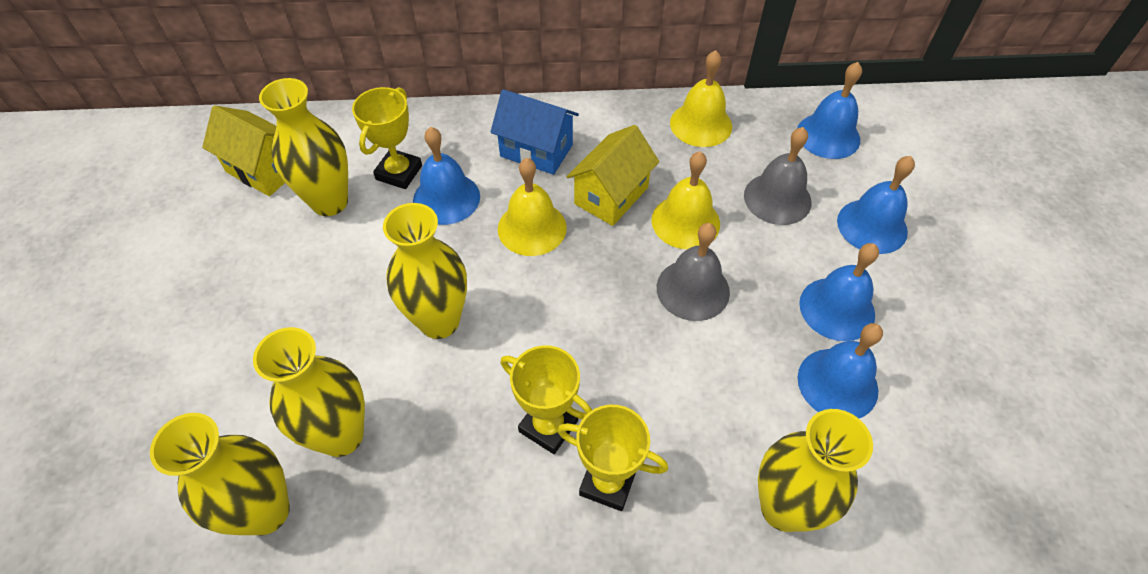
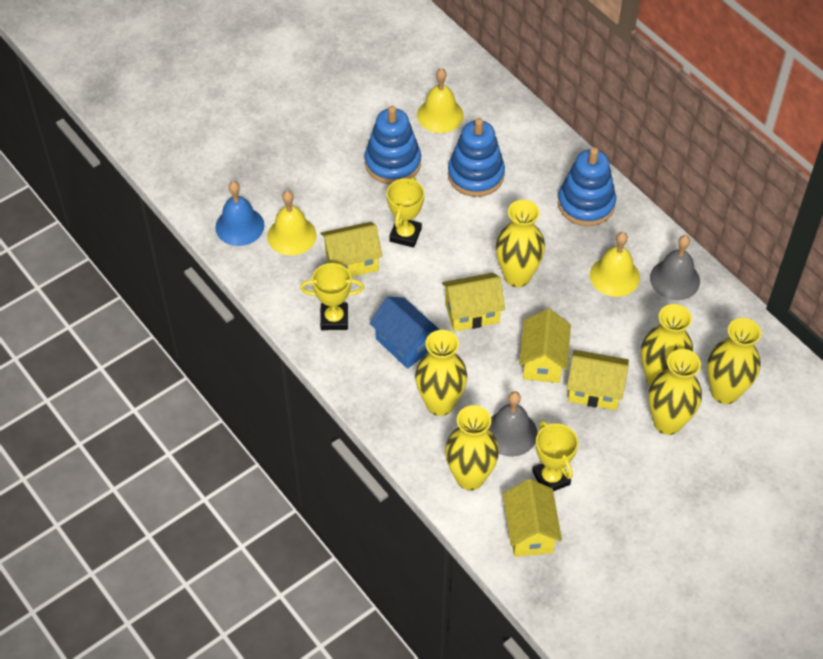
blue bell: 5 -> 1
blue stacking toy: 0 -> 3
yellow house: 2 -> 5
yellow vase: 5 -> 6

